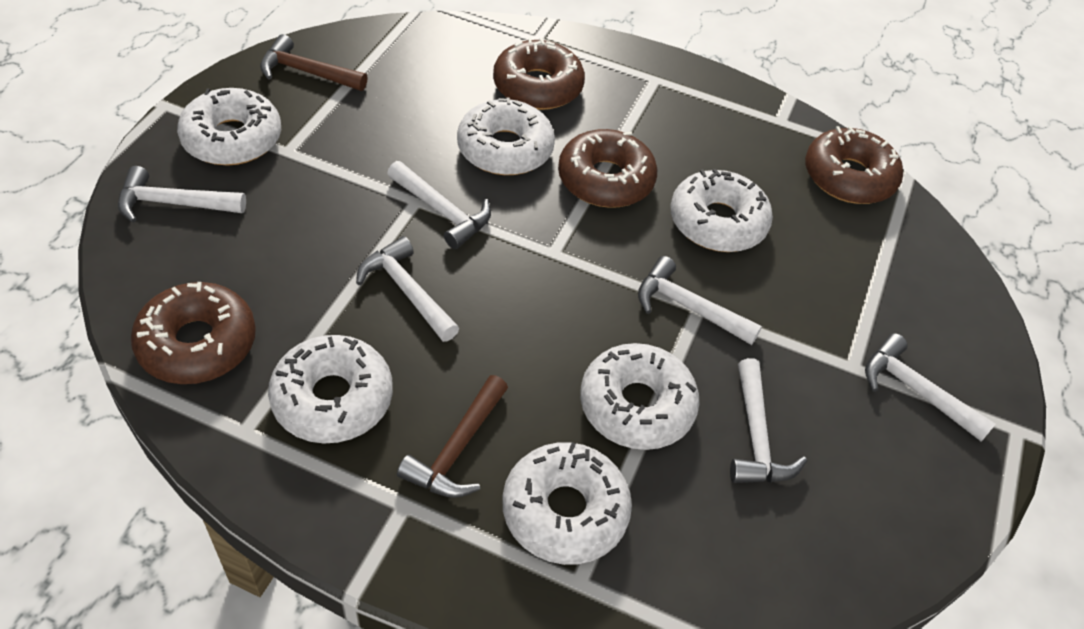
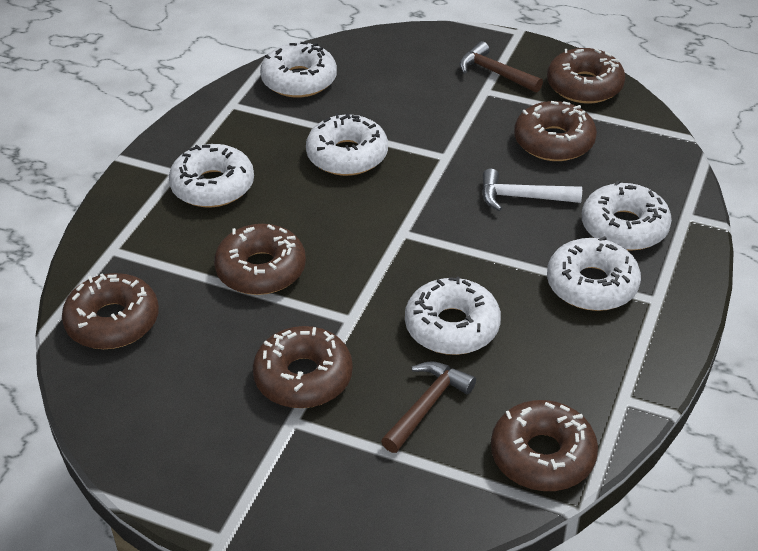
brown donut: 4 -> 6
white hammer: 6 -> 1

